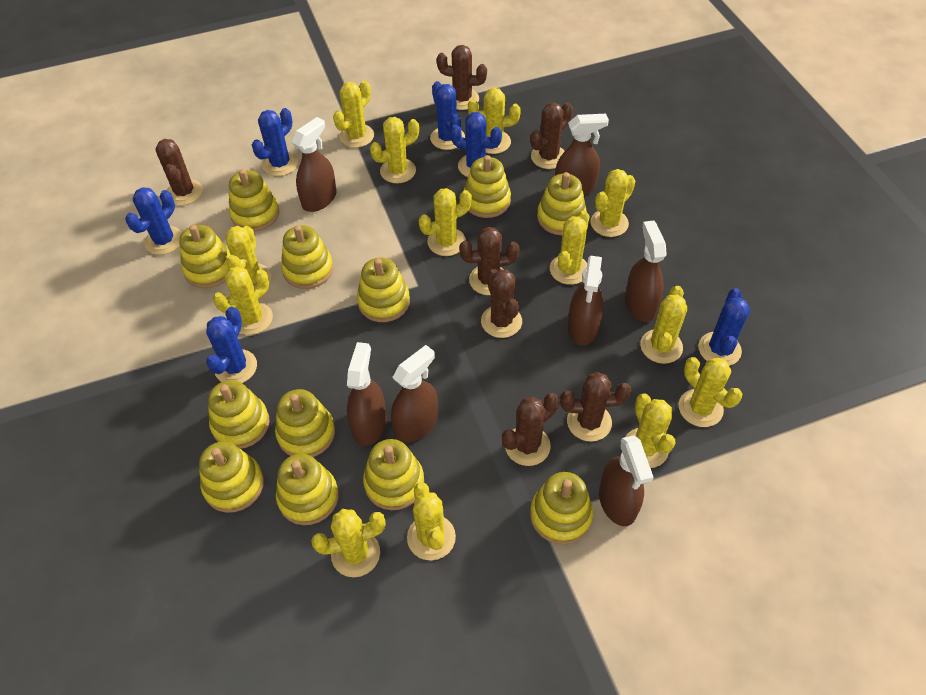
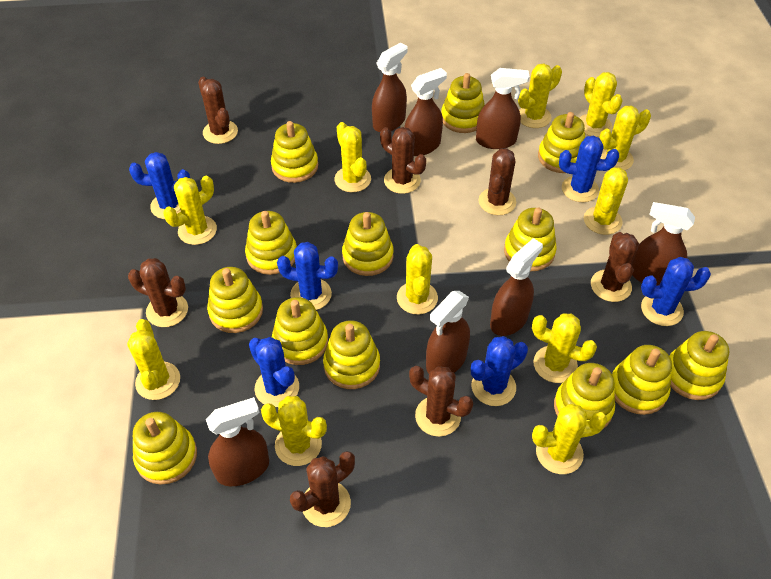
yellow cactus: 13 -> 11
yellow stacking toy: 12 -> 13

